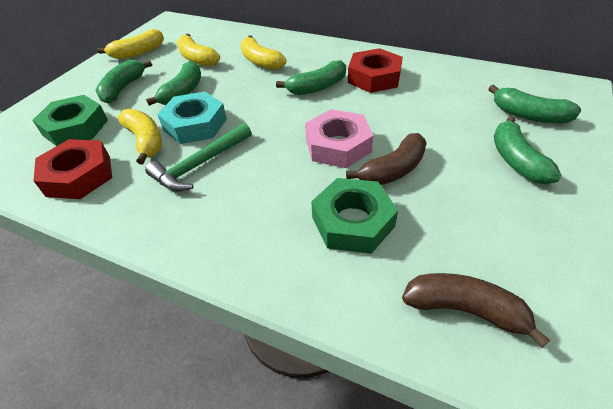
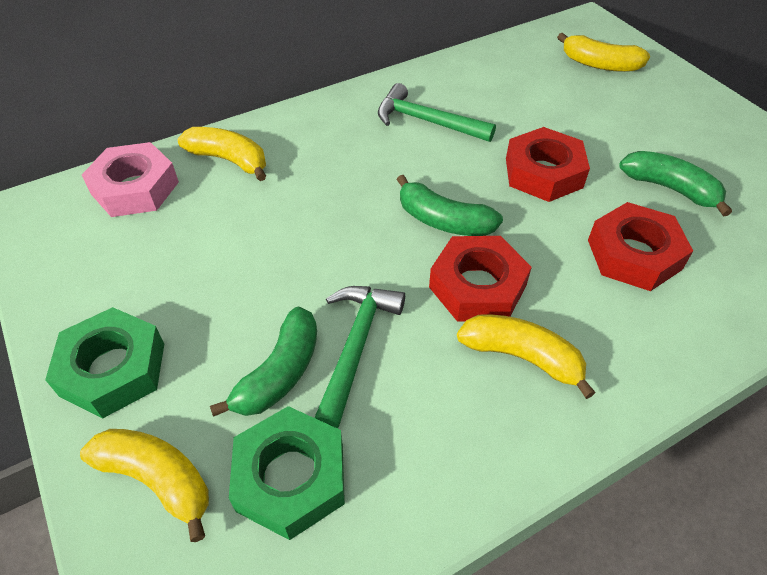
brown banana: 2 -> 0
green banana: 5 -> 3
green hammer: 1 -> 2
red nut: 2 -> 3
turquoise nut: 1 -> 0

